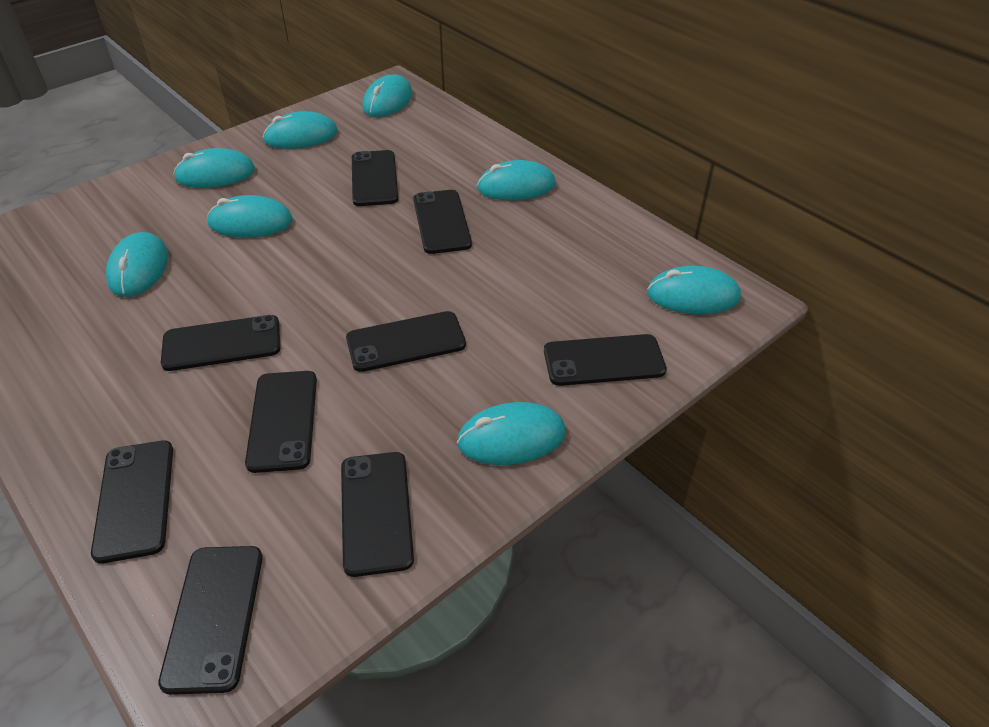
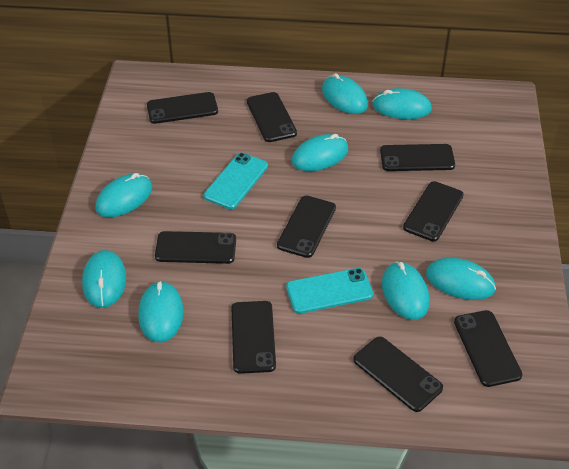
turquoise phone: 0 -> 2

